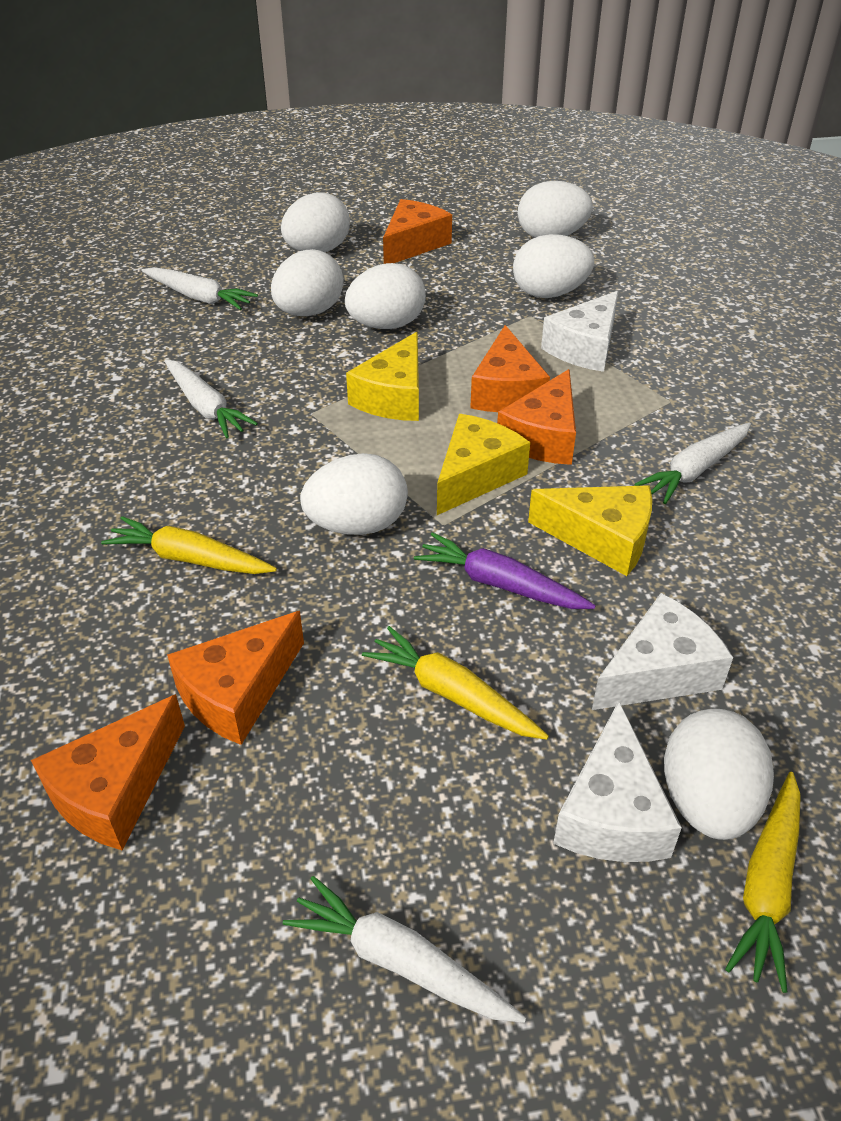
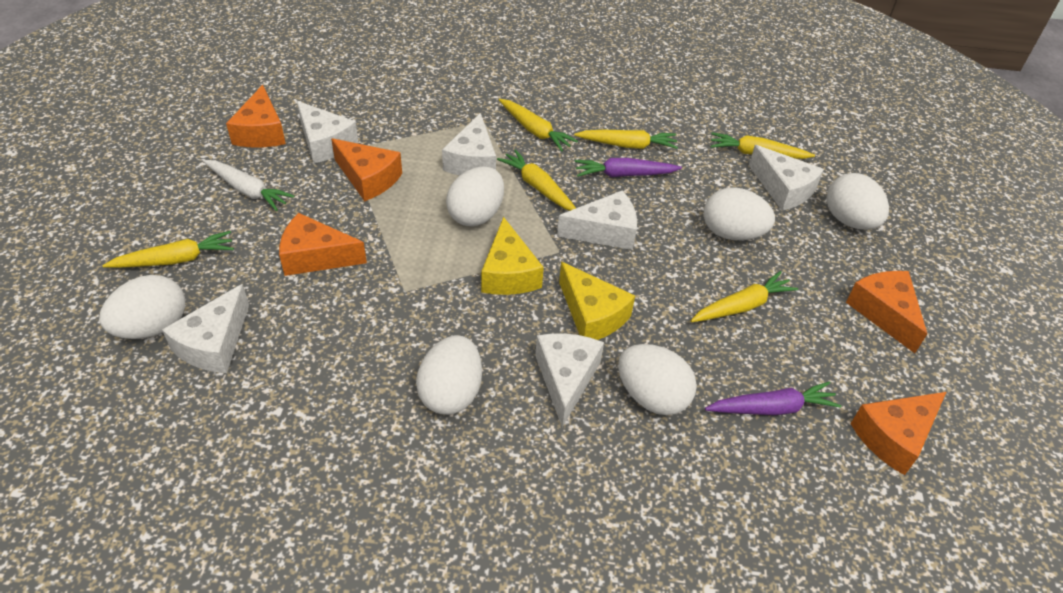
purple carrot: 1 -> 2
white carrot: 4 -> 1
white cheese: 3 -> 6
white egg: 7 -> 6
yellow carrot: 3 -> 6
yellow cheese: 3 -> 2

